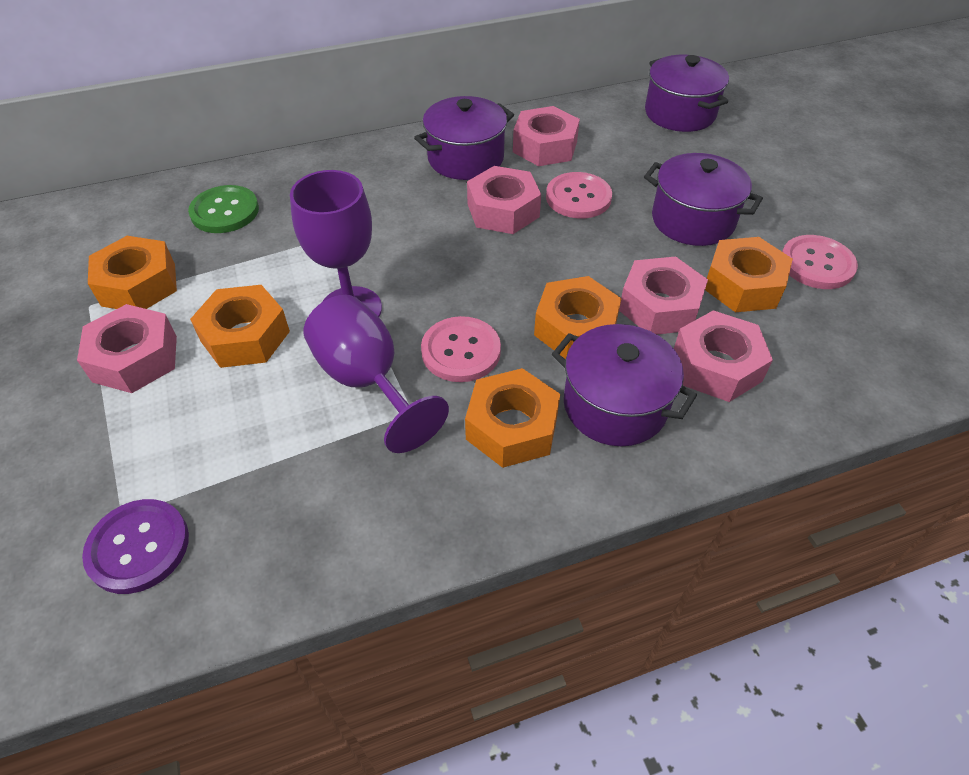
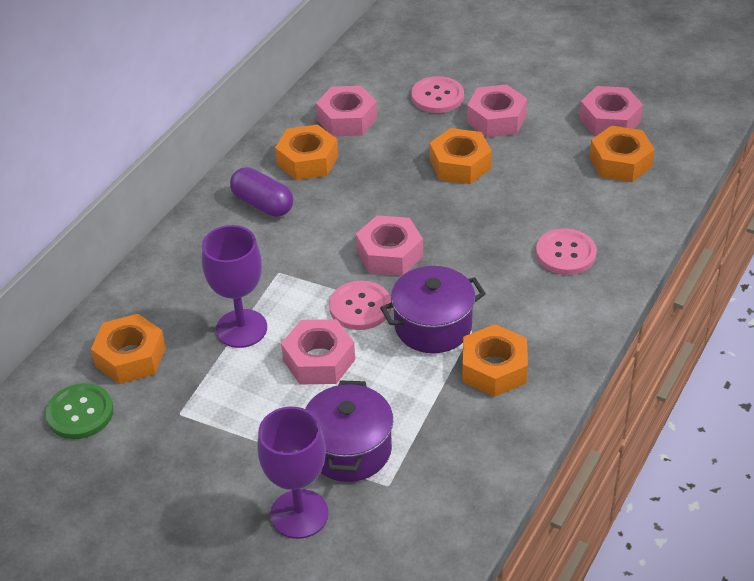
purple button: 1 -> 0
purple capsule: 0 -> 1
purple pot: 4 -> 2

